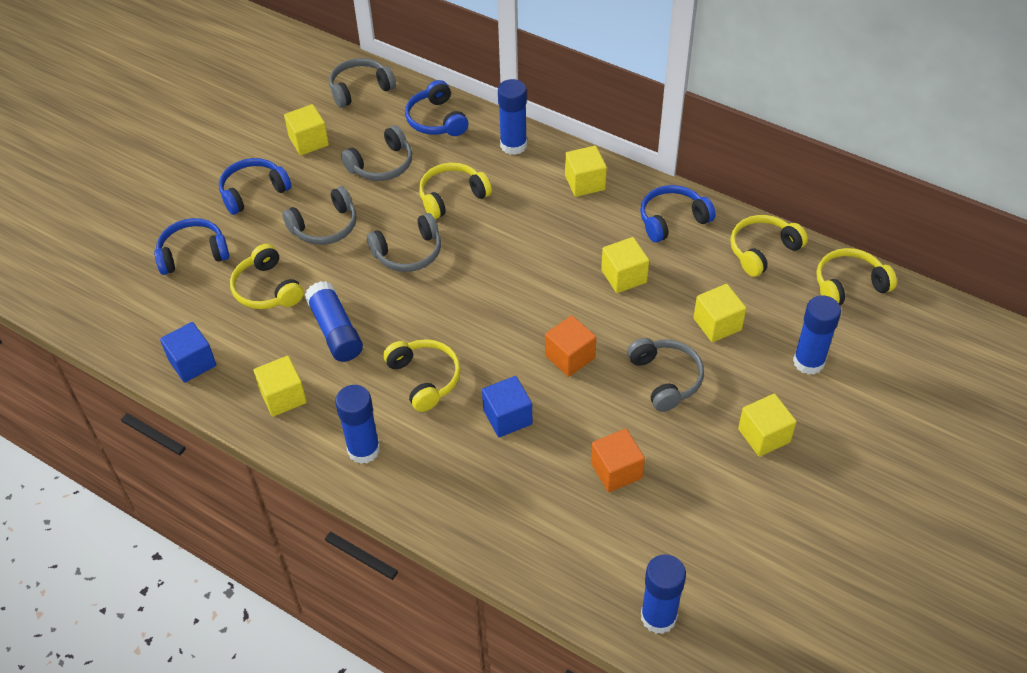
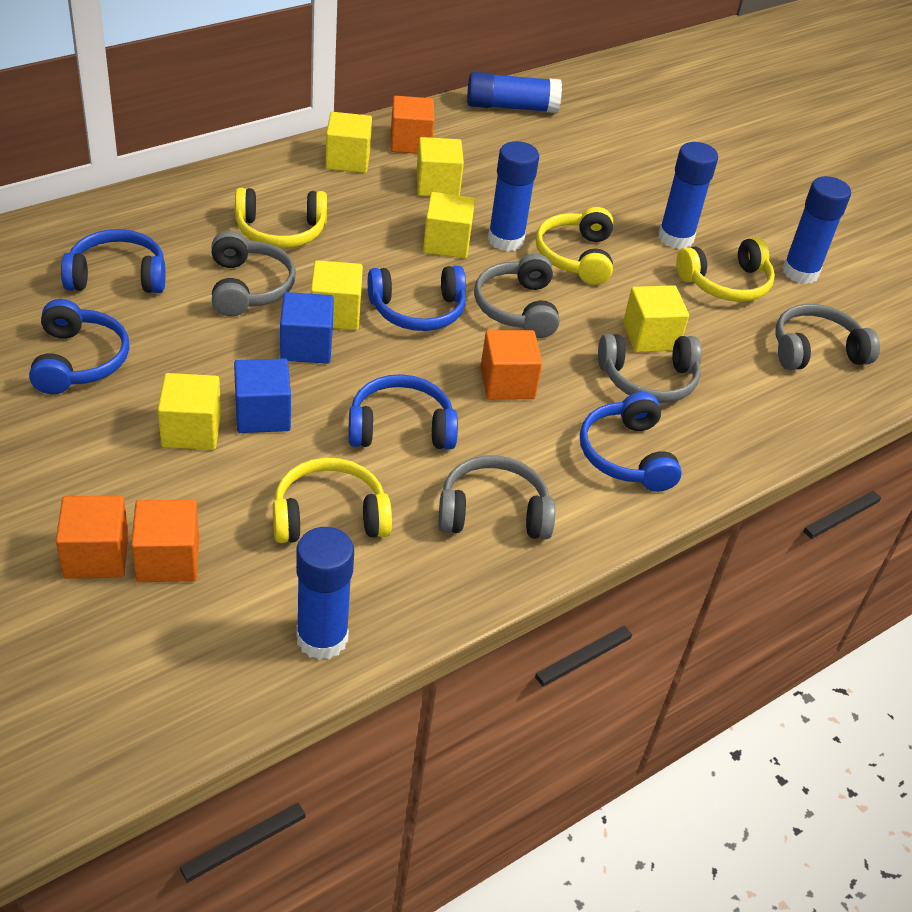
blue headphones: 4 -> 5
orange cube: 2 -> 4
yellow headphones: 5 -> 4

